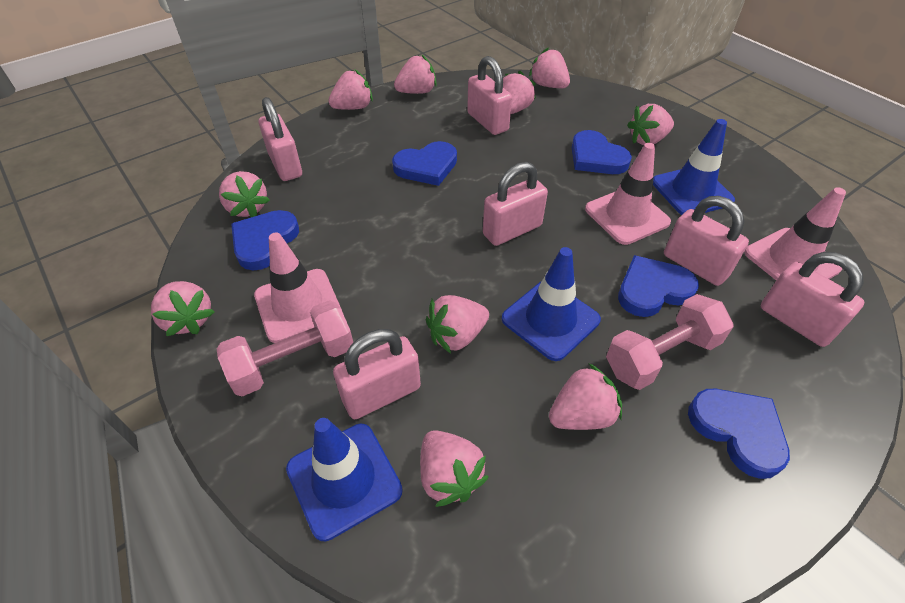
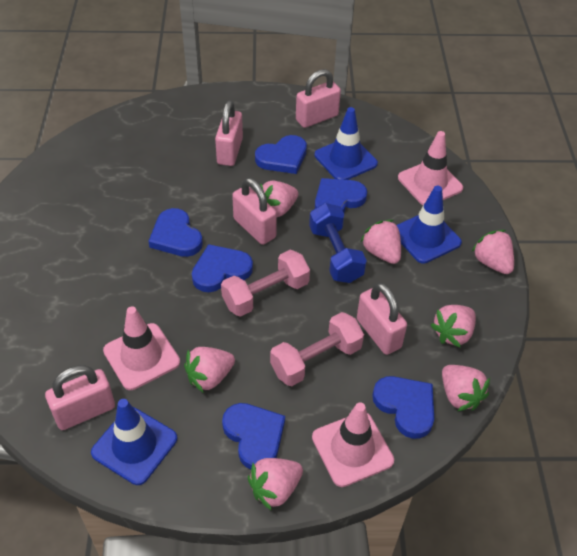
blue dumbbell: 0 -> 1
blue heart: 5 -> 6
pink padlock: 6 -> 5
pink strawberry: 10 -> 7

